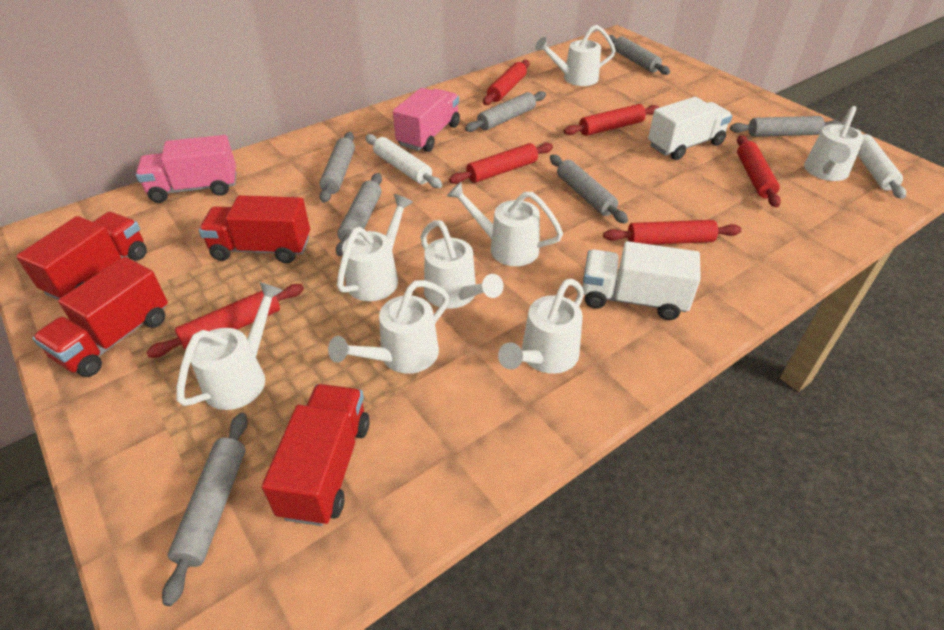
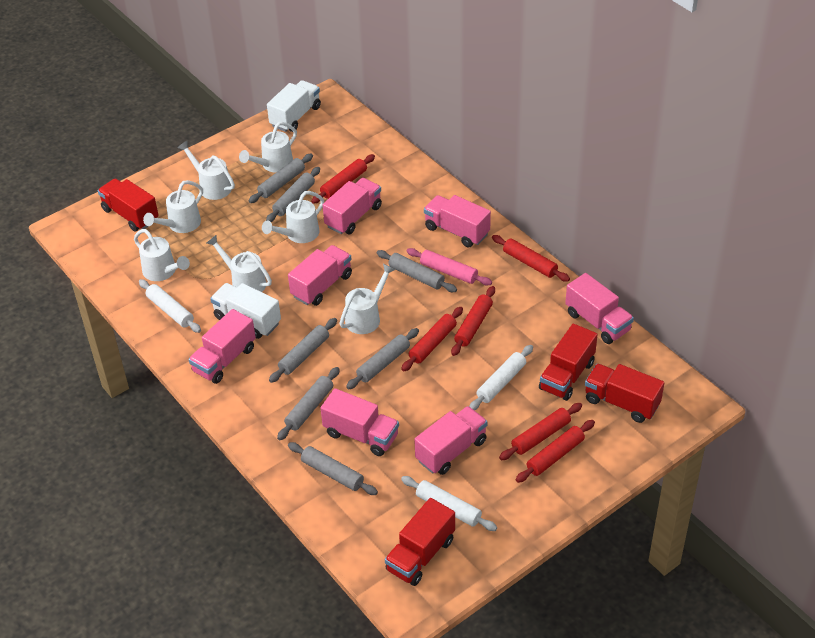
pink rolling pin: 0 -> 1
pink truck: 2 -> 7
white rolling pin: 2 -> 3
white watering can: 8 -> 7

